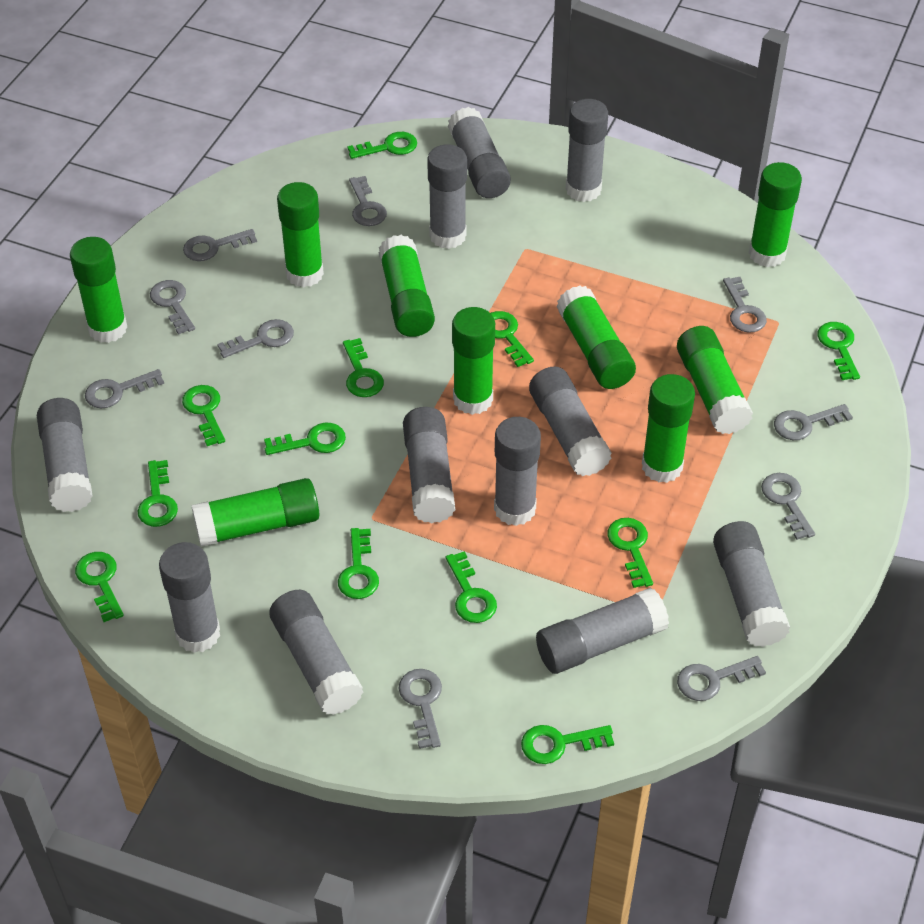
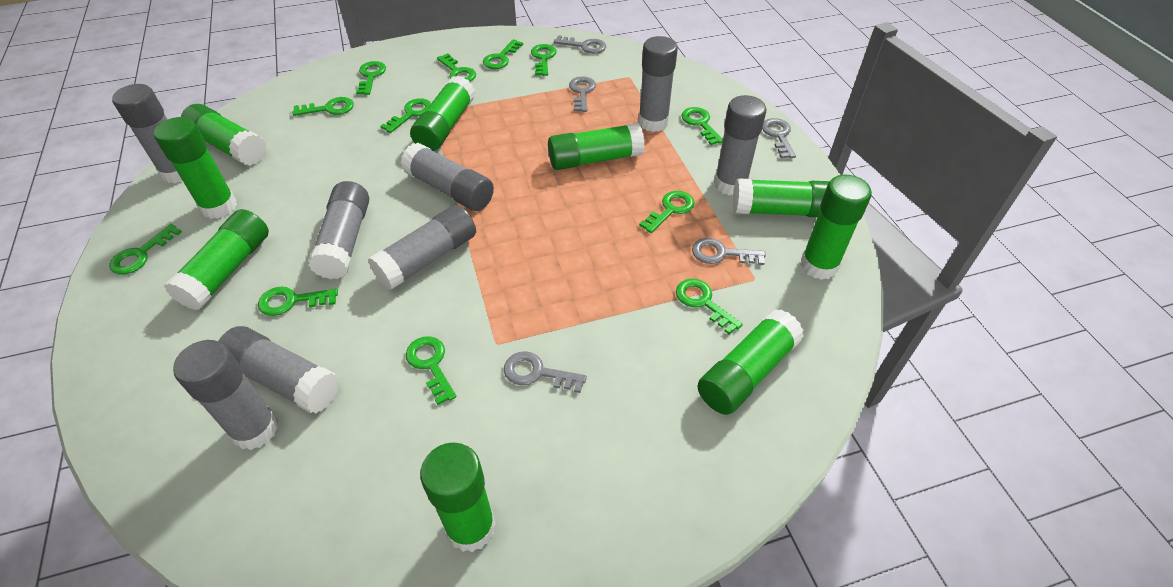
grey glue stick: 11 -> 8
grey key: 10 -> 5

